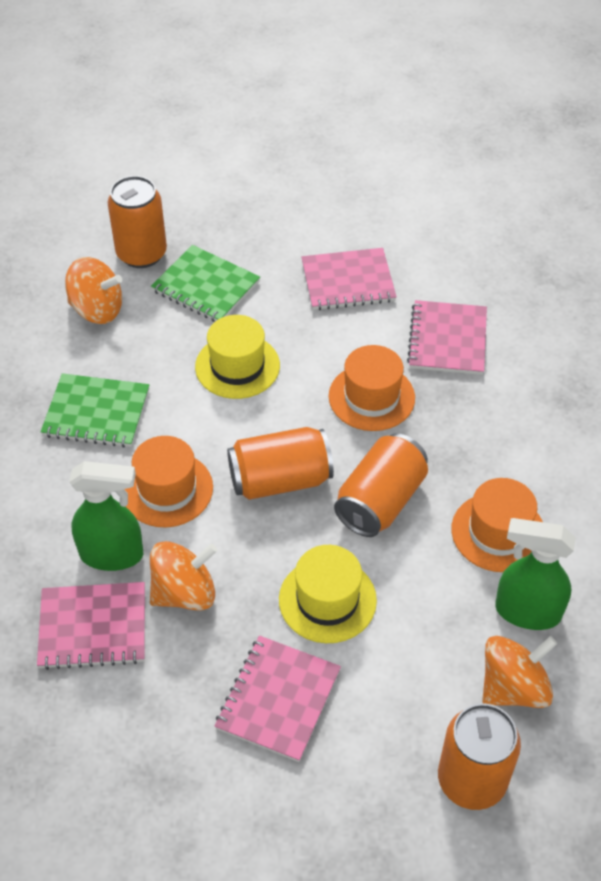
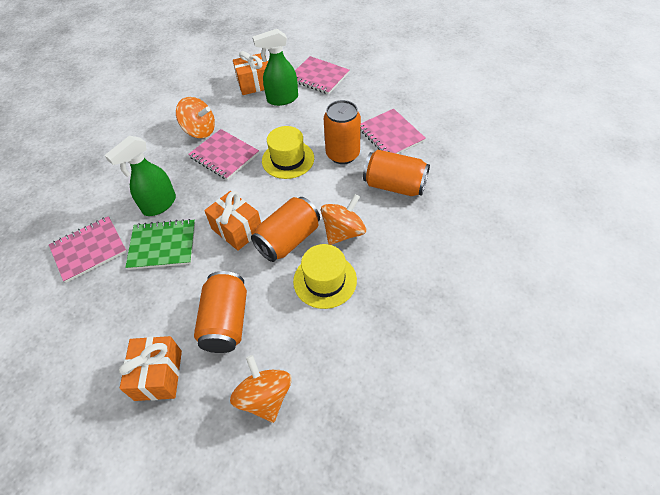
green notebook: 2 -> 1
orange gift: 0 -> 3
orange hat: 3 -> 0

